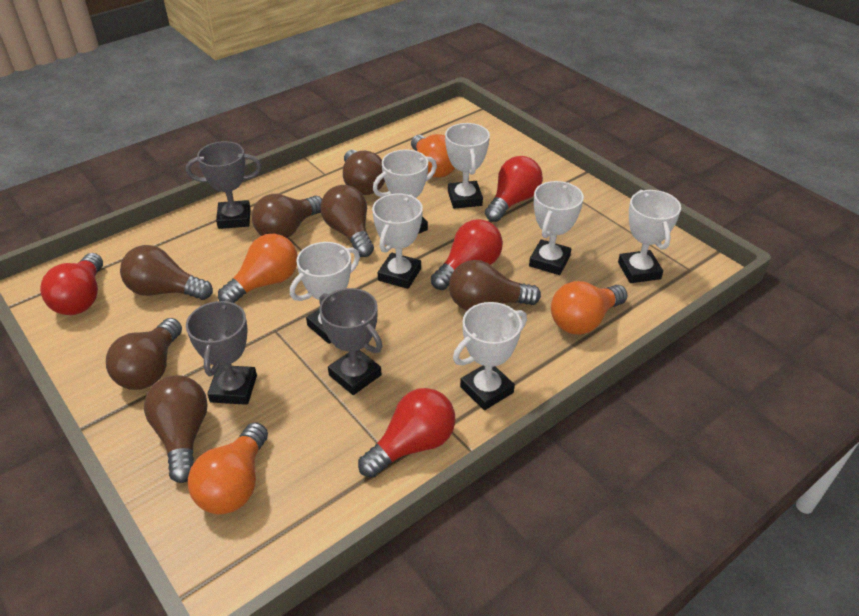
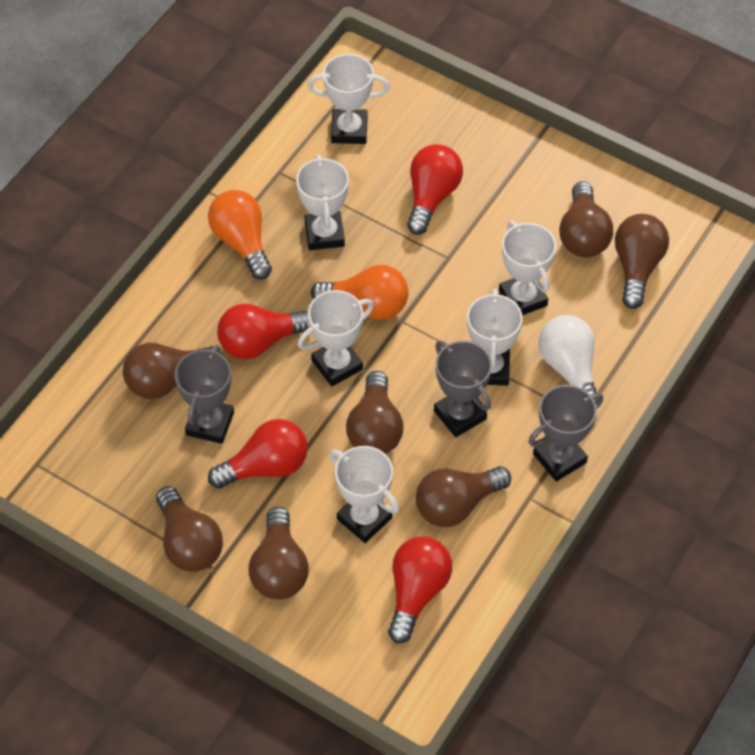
orange light bulb: 4 -> 2
white light bulb: 0 -> 1
white trophy: 7 -> 6

